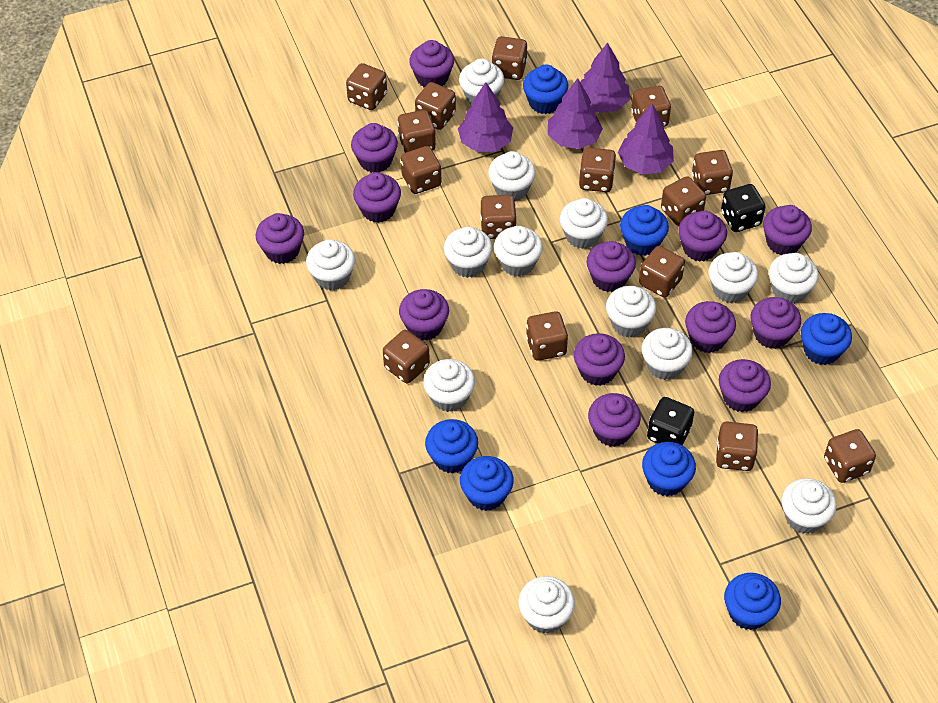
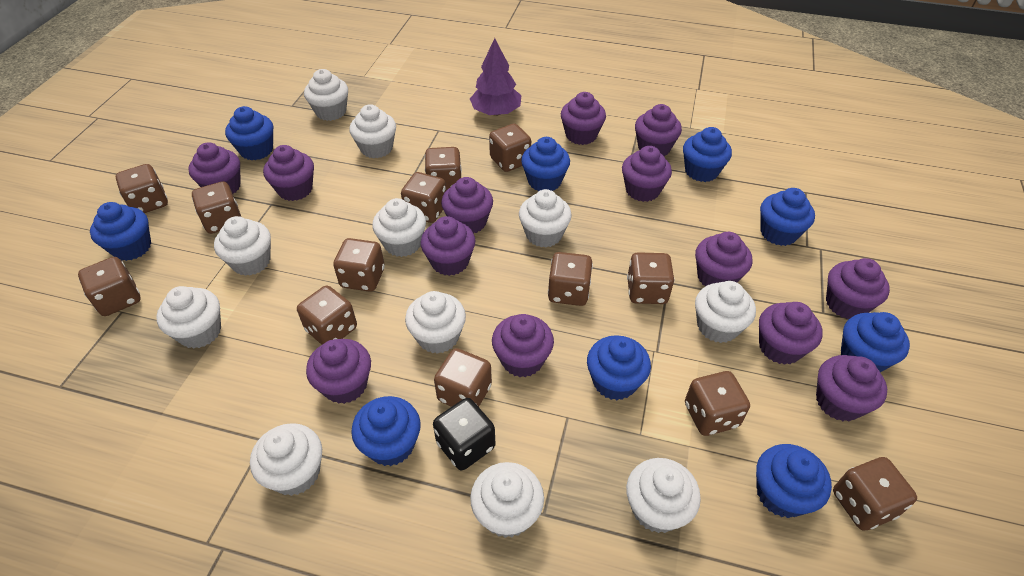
black dice: 2 -> 1
blue cupcake: 7 -> 9
brown dice: 15 -> 13
purple tree: 4 -> 1
white cupcake: 13 -> 11

